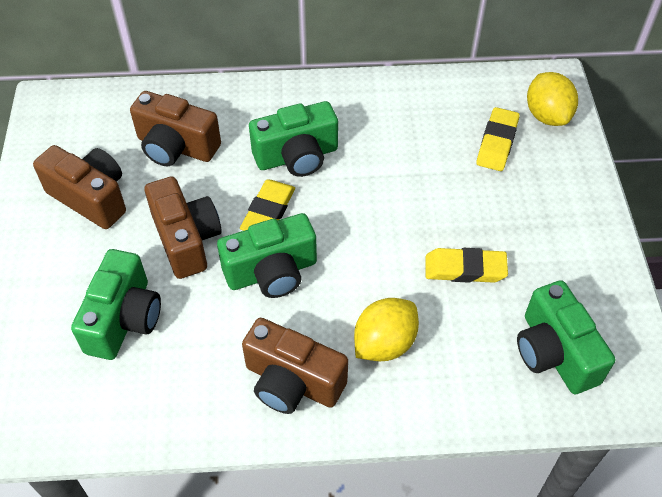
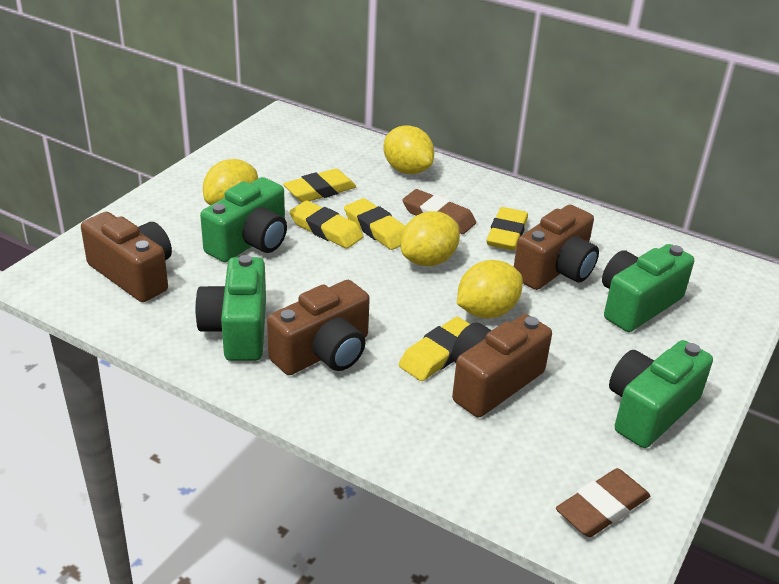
brown eraser: 0 -> 2
yellow eraser: 3 -> 5
yellow lemon: 2 -> 4

